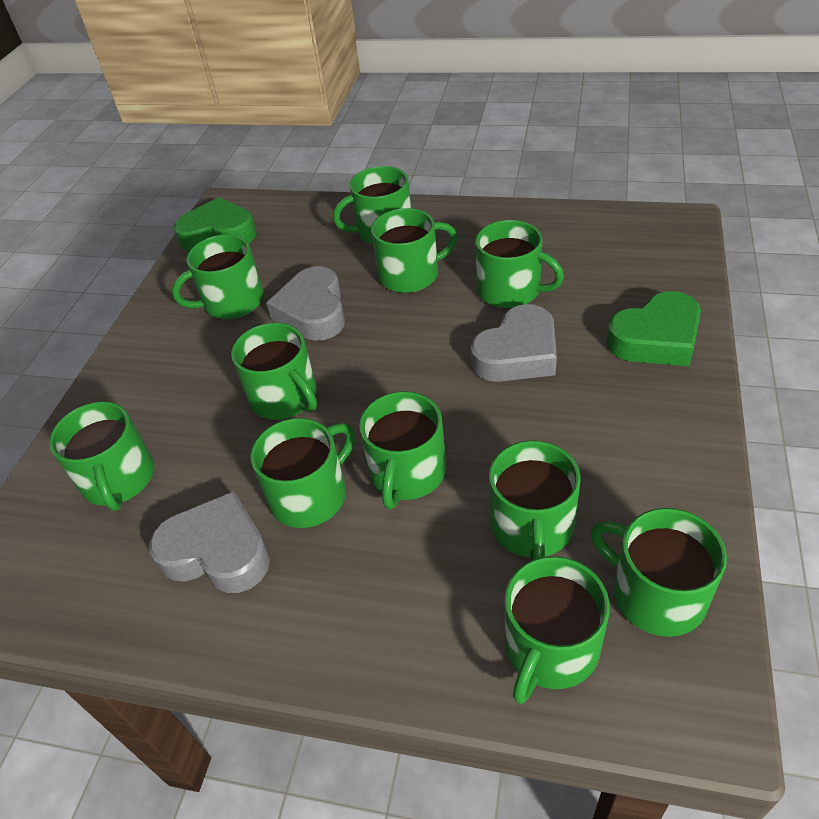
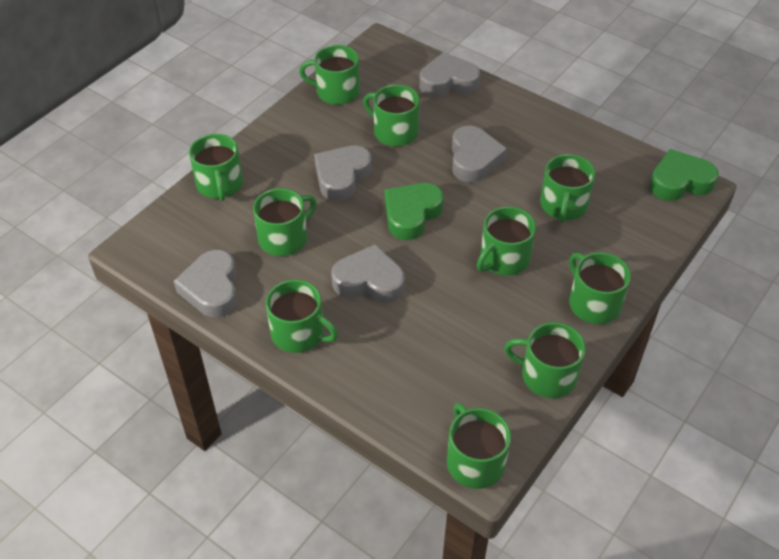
green mug: 11 -> 10
grey heart: 3 -> 5

